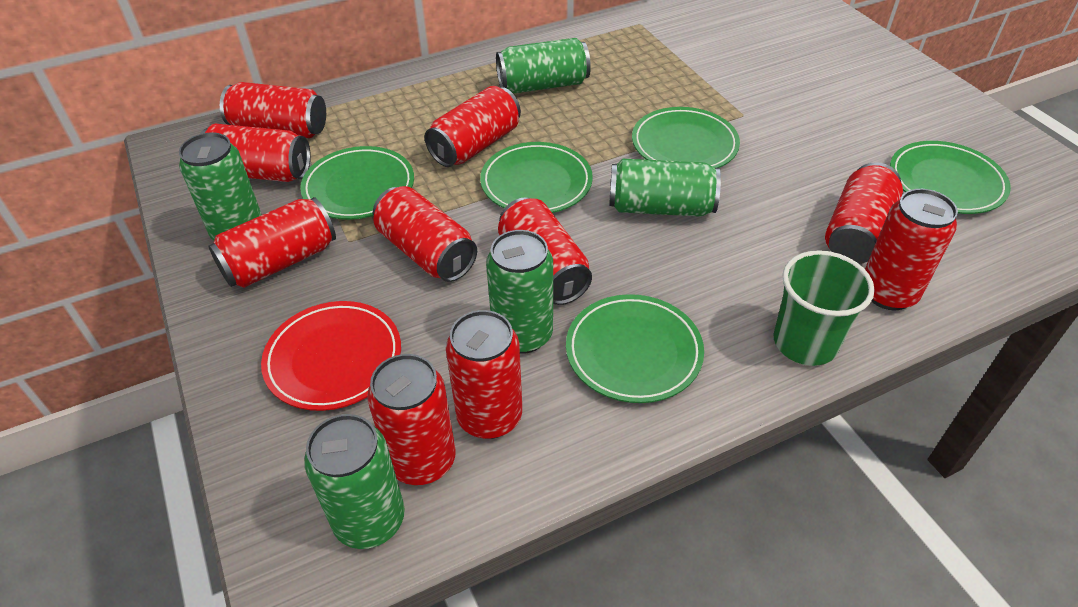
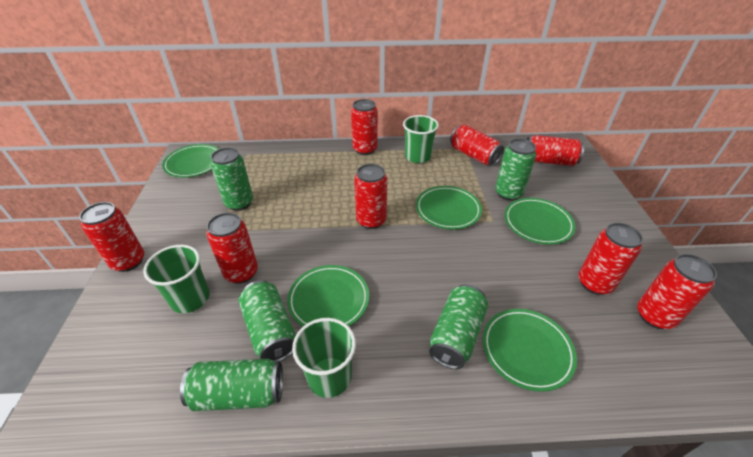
green cup: 1 -> 3
red can: 10 -> 8
red plate: 1 -> 0

